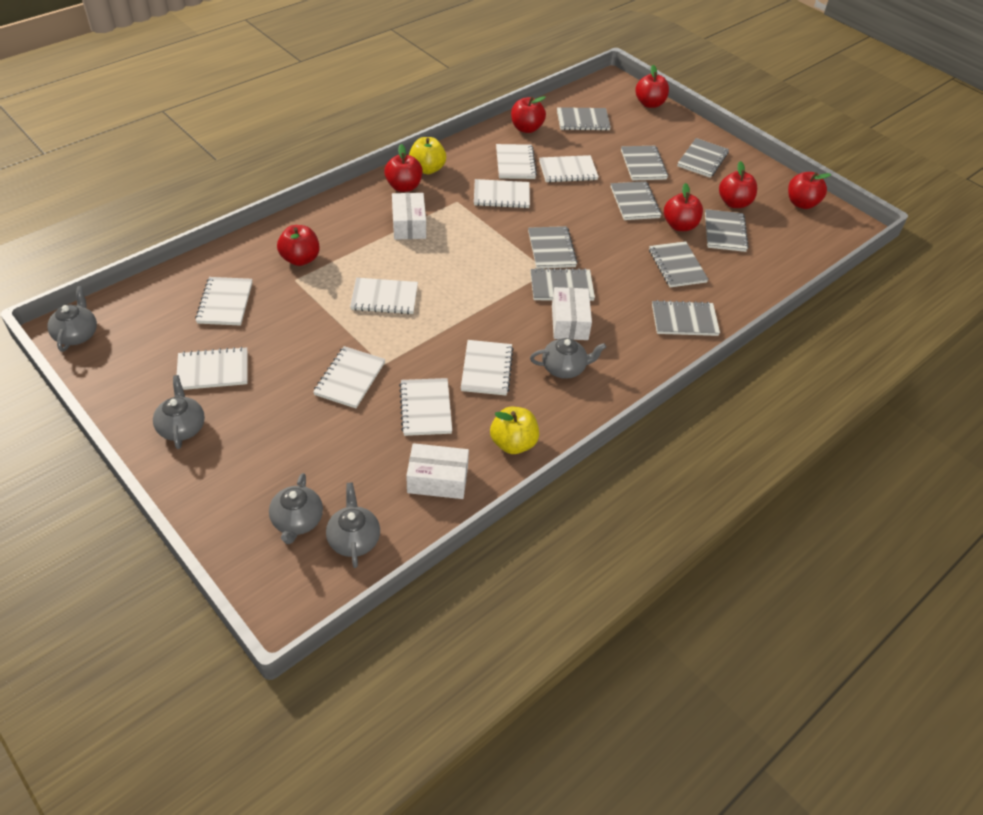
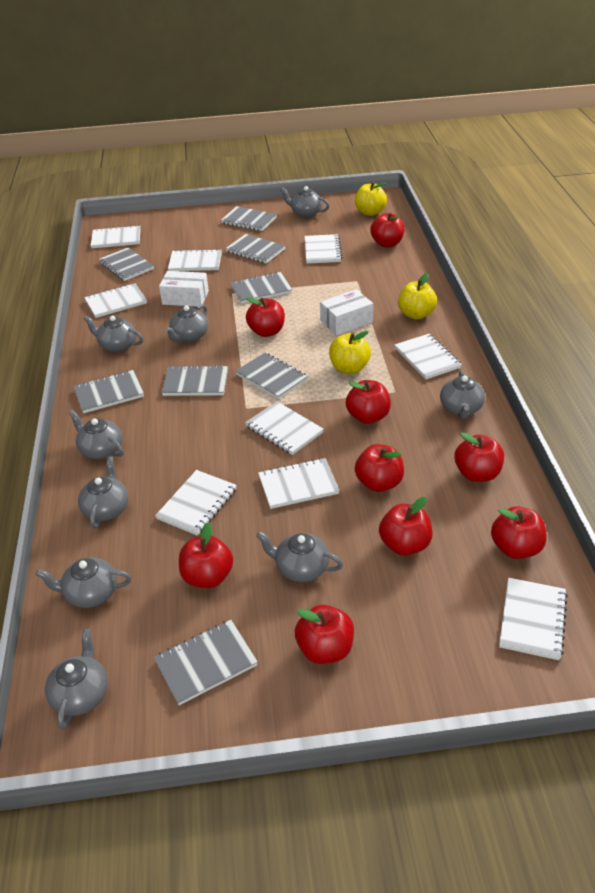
grey notebook: 9 -> 8
grey teapot: 5 -> 9
red apple: 7 -> 9
white box: 3 -> 2
yellow apple: 2 -> 3

